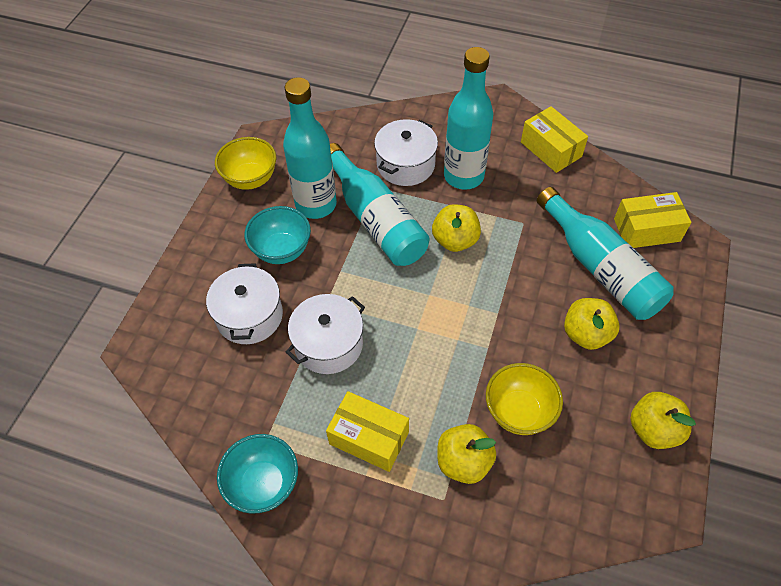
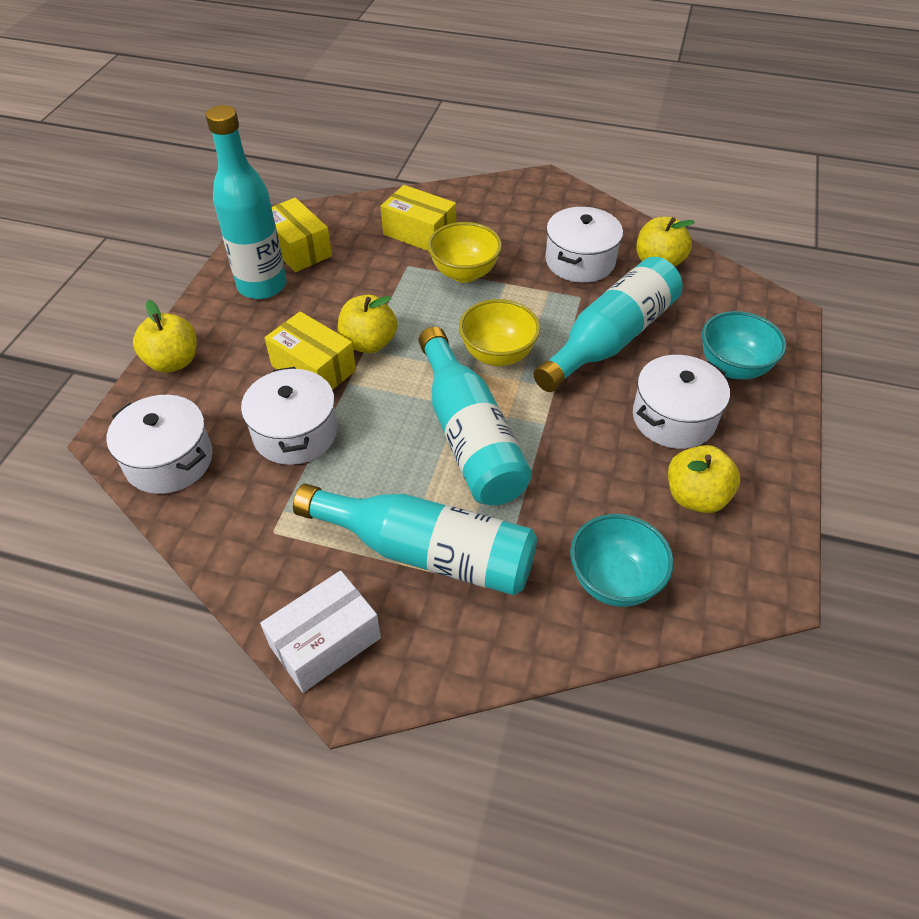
white box: 0 -> 1
white pot: 3 -> 4

